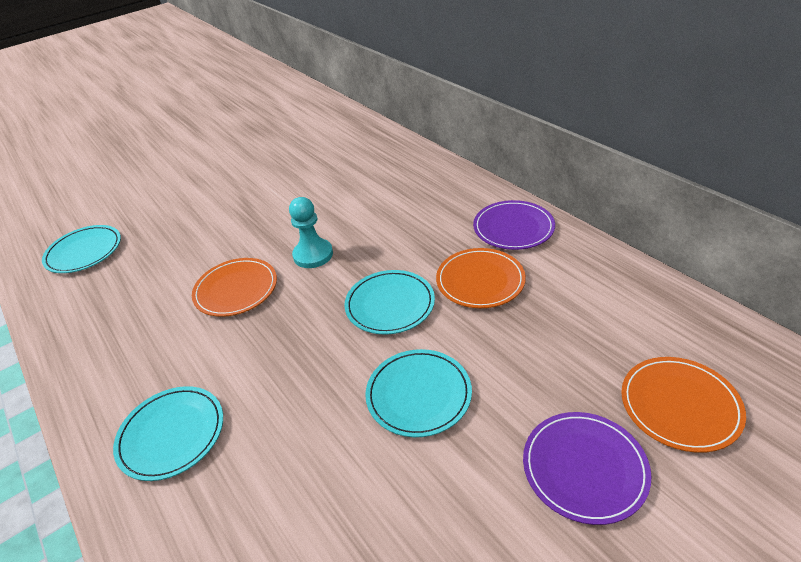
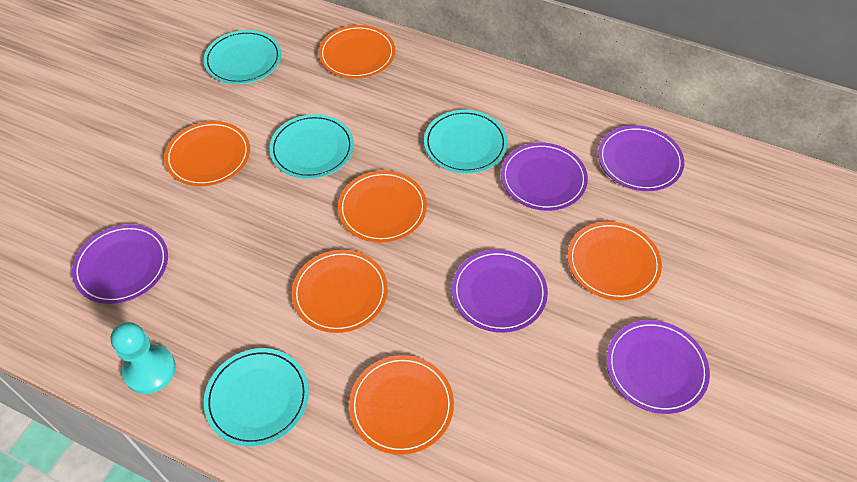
orange plate: 3 -> 6
purple plate: 2 -> 5

